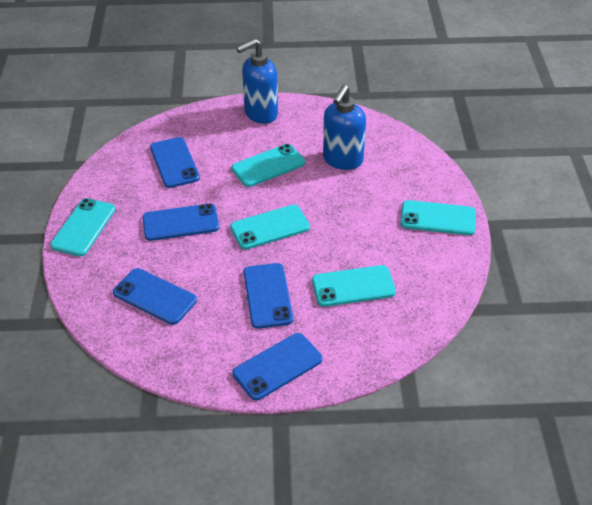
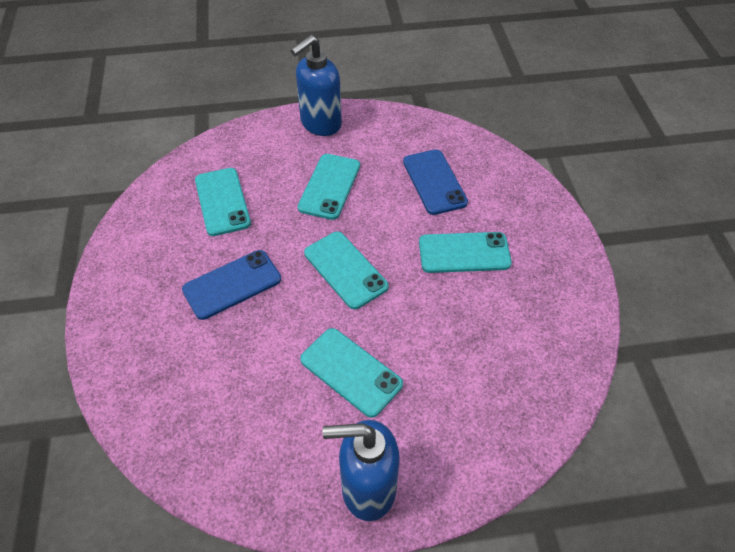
blue phone: 5 -> 2

